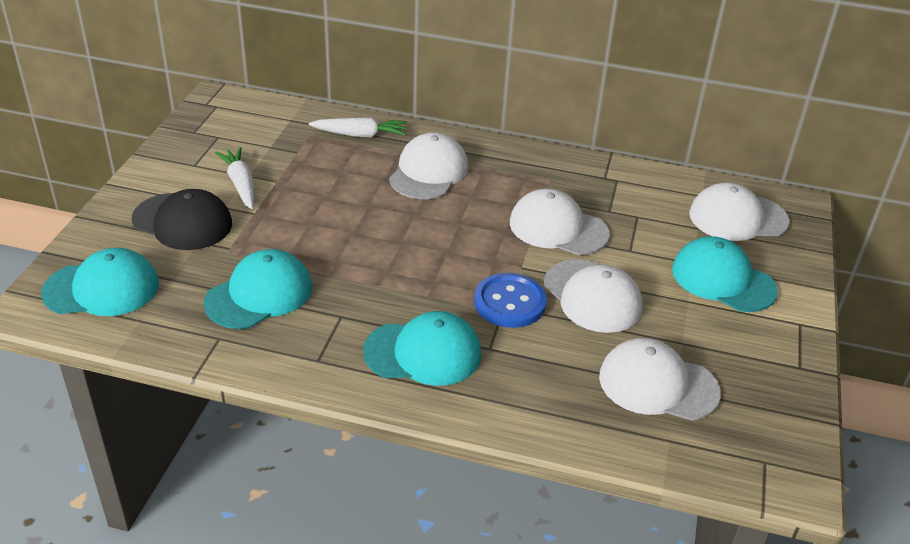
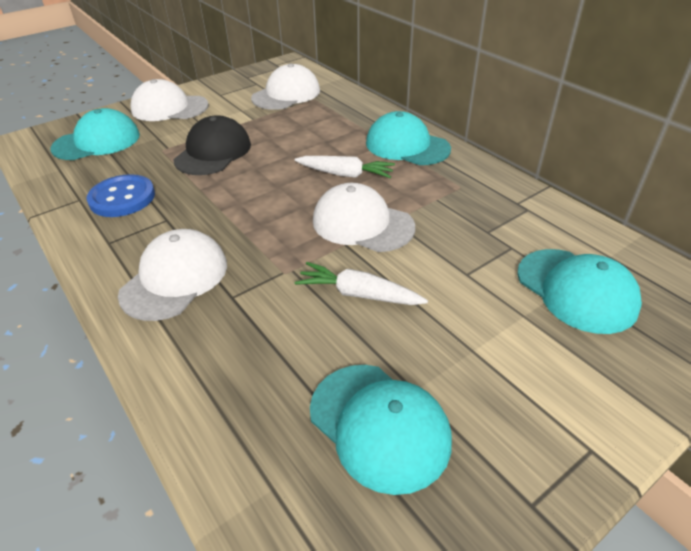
white cap: 5 -> 4

